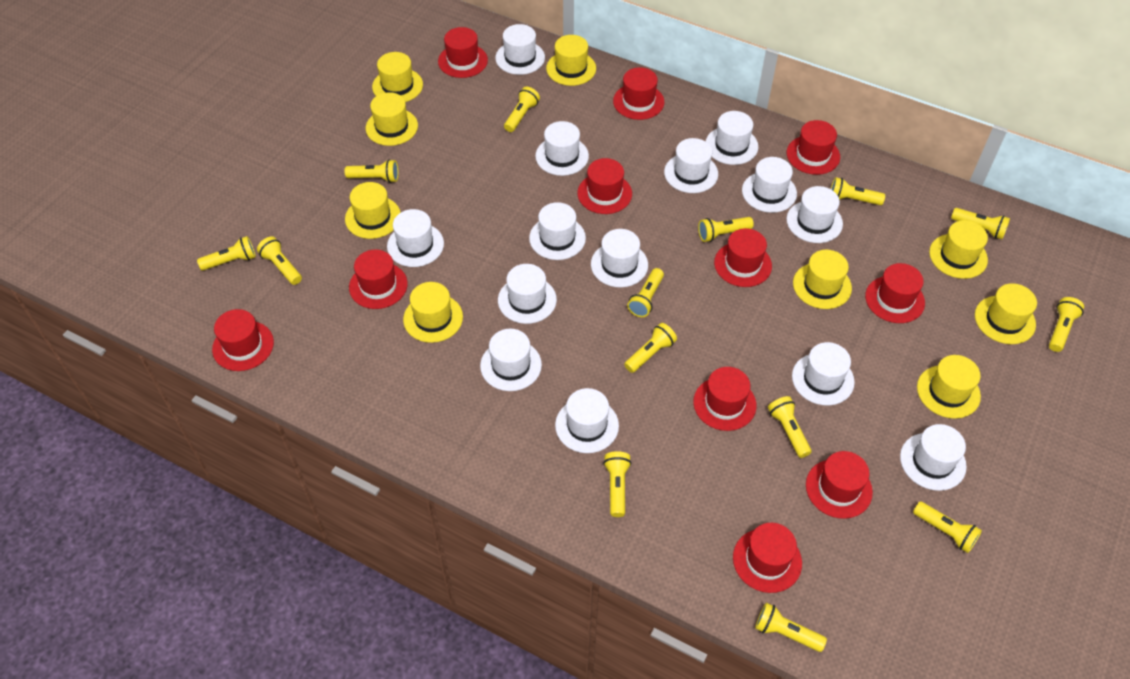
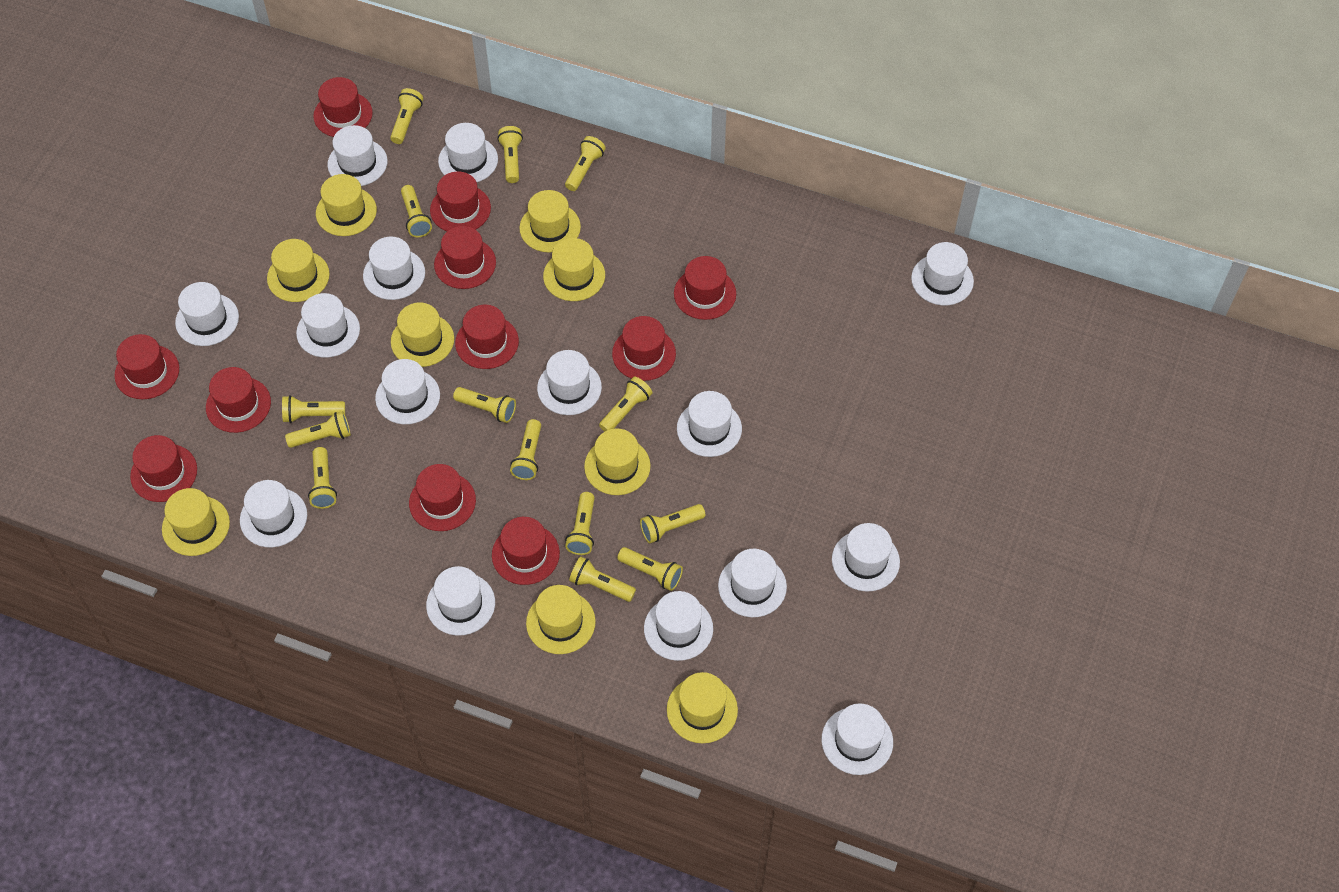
white hat: 14 -> 15

